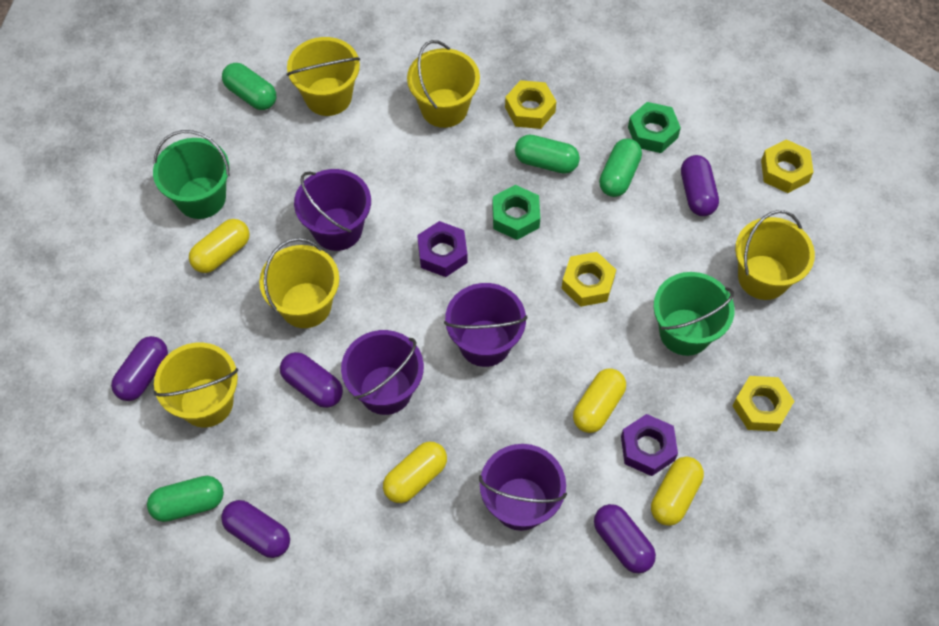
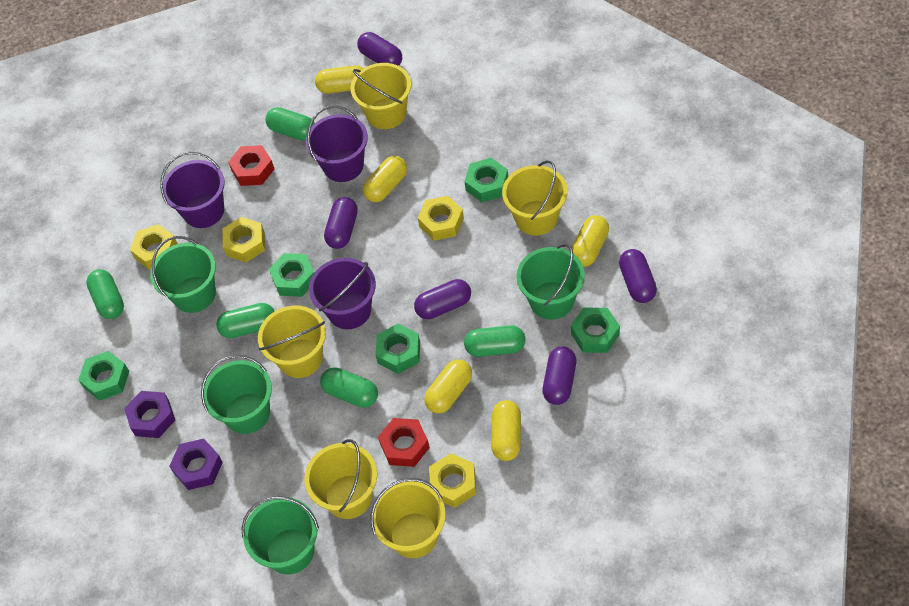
green bucket: 2 -> 4
green capsule: 4 -> 5
green nut: 2 -> 5
purple bucket: 4 -> 3
red nut: 0 -> 2
yellow capsule: 4 -> 5

